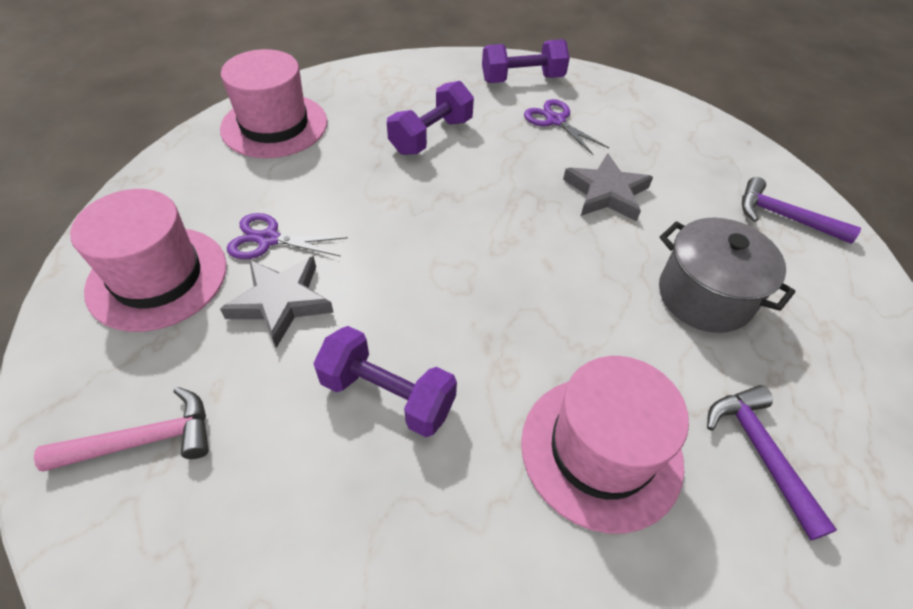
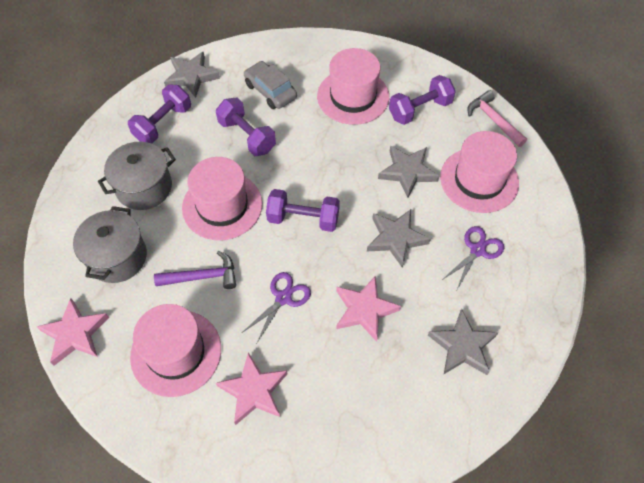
grey car: 0 -> 1
grey pot: 1 -> 2
grey star: 2 -> 4
pink hat: 3 -> 4
pink star: 0 -> 3
purple dumbbell: 3 -> 4
purple hammer: 2 -> 1

